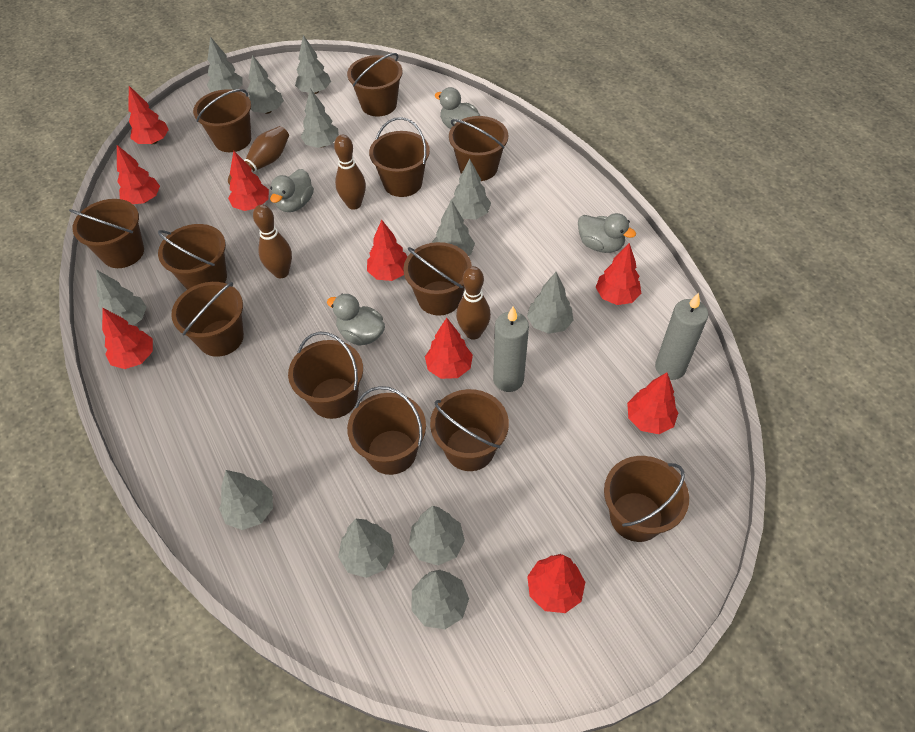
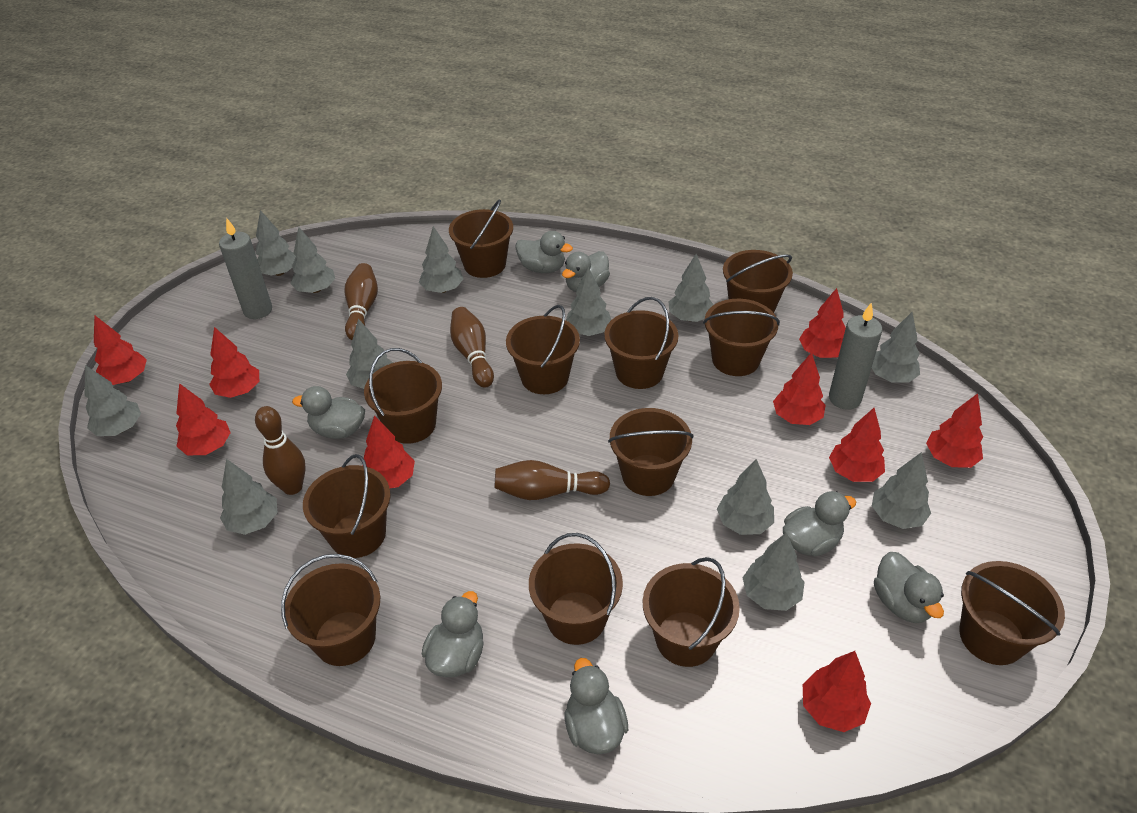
grey duck: 4 -> 7

